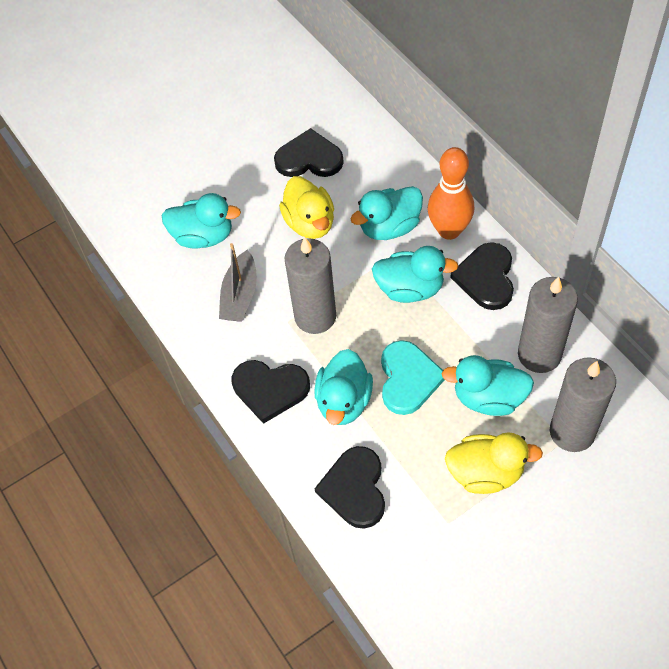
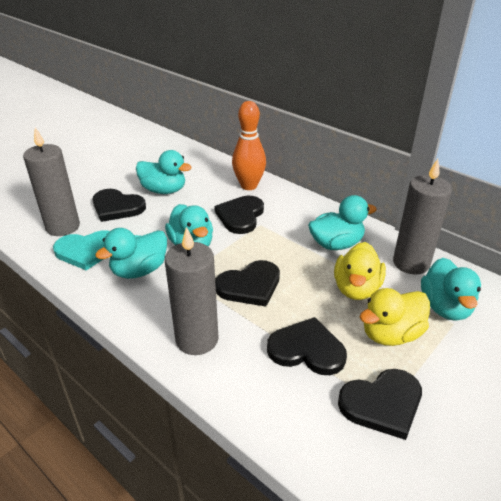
black heart: 4 -> 5
grey boat: 1 -> 0

